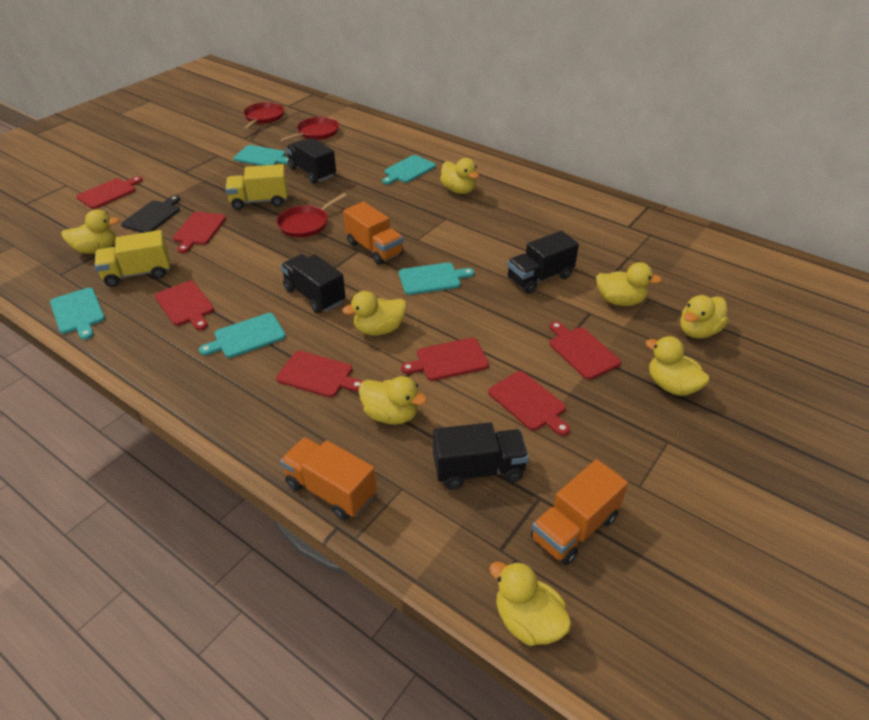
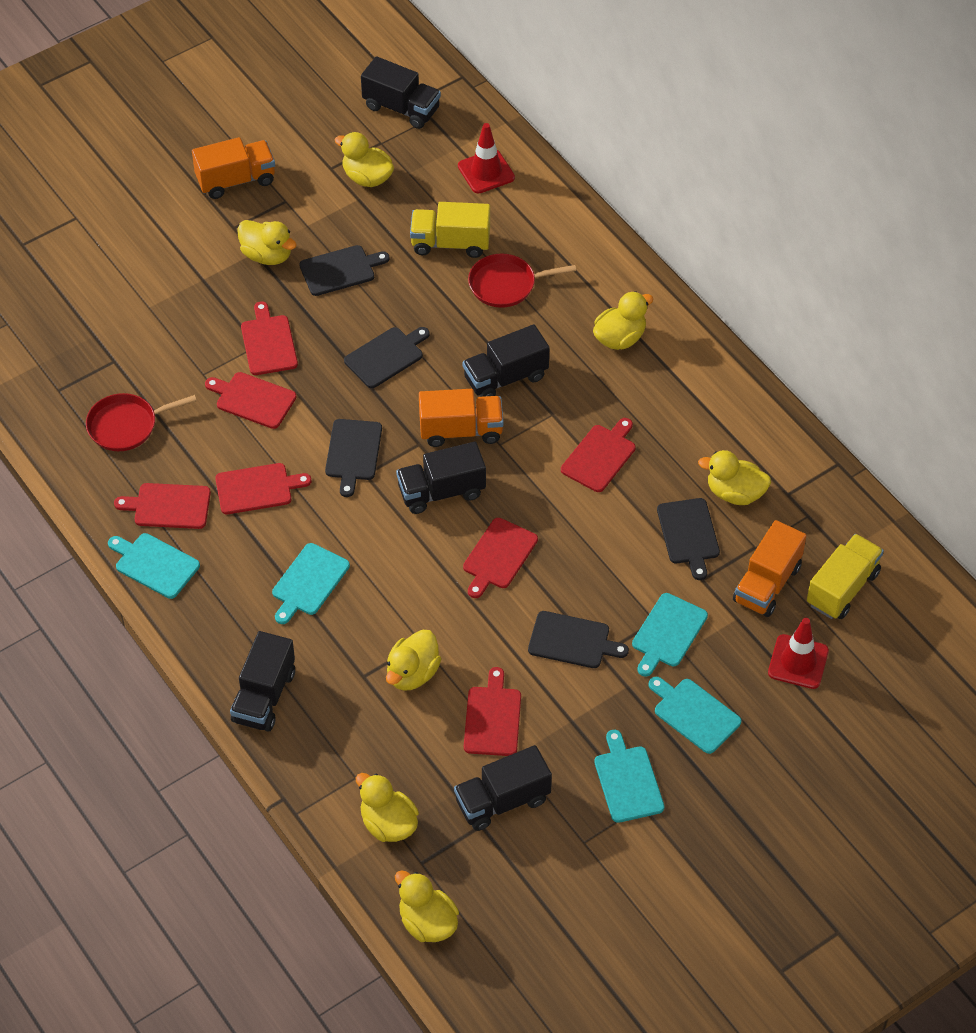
black cutting board: 1 -> 5
black truck: 4 -> 5
red pan: 3 -> 2
red traffic cone: 0 -> 2
yellow duck: 8 -> 7

